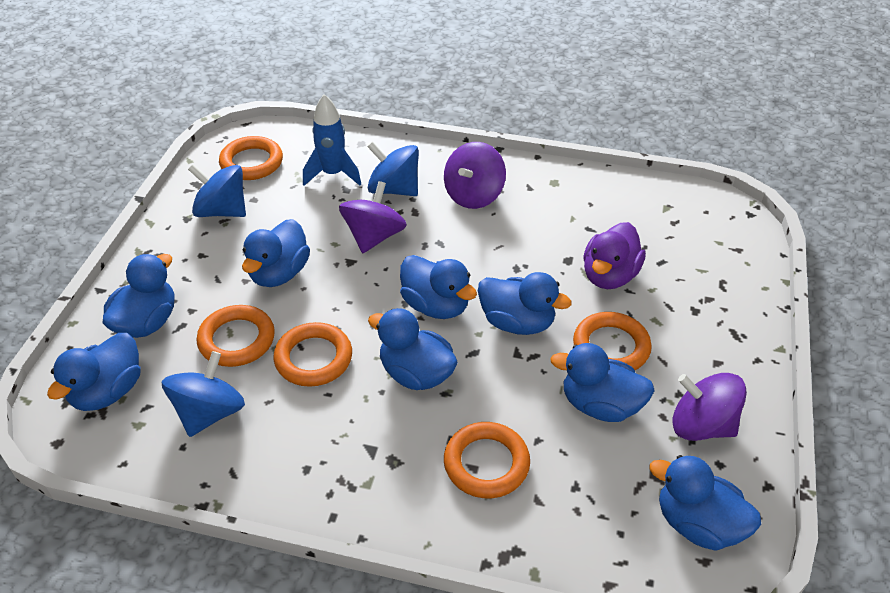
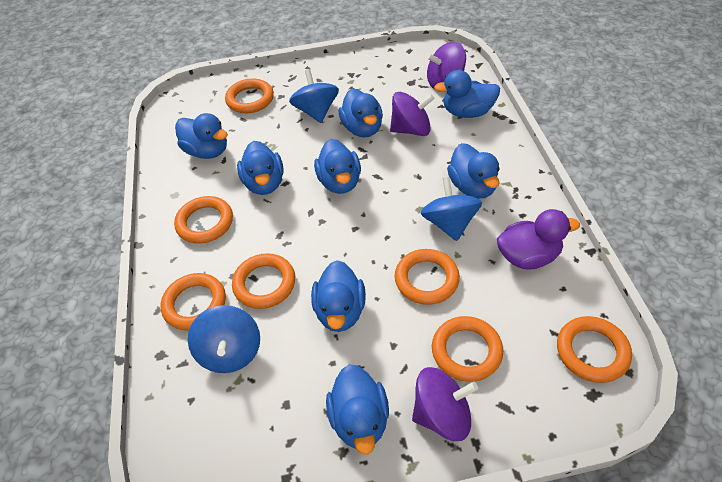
blue rocket: 1 -> 0
orange ring: 5 -> 7

